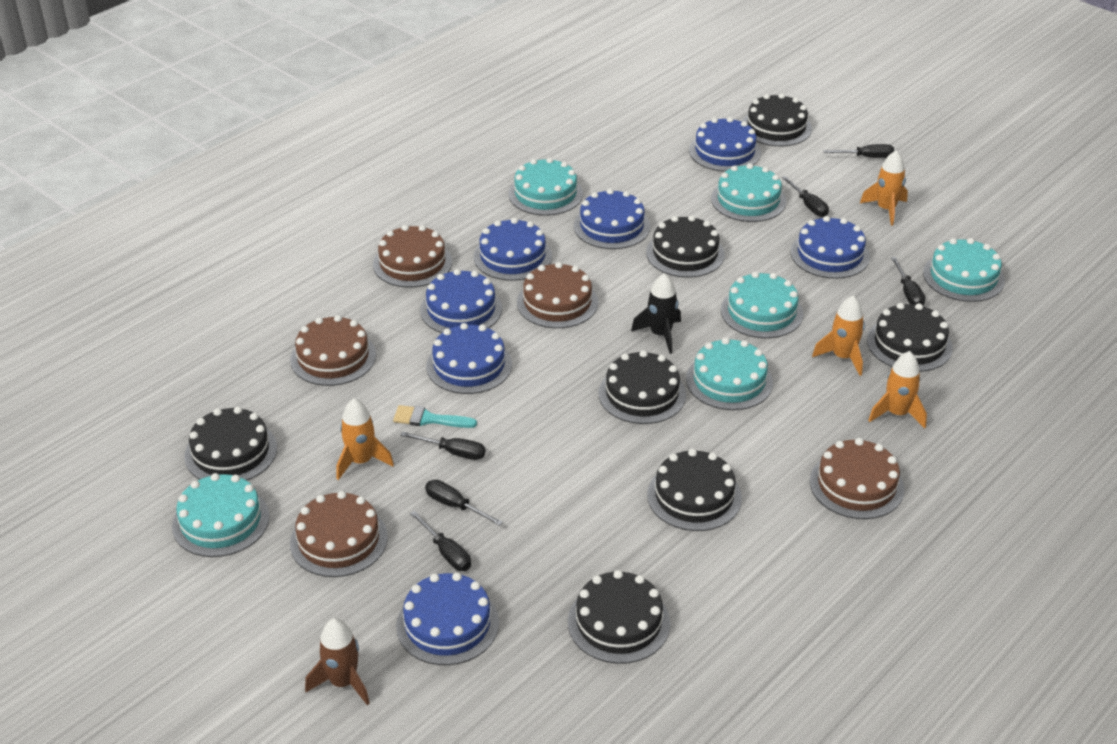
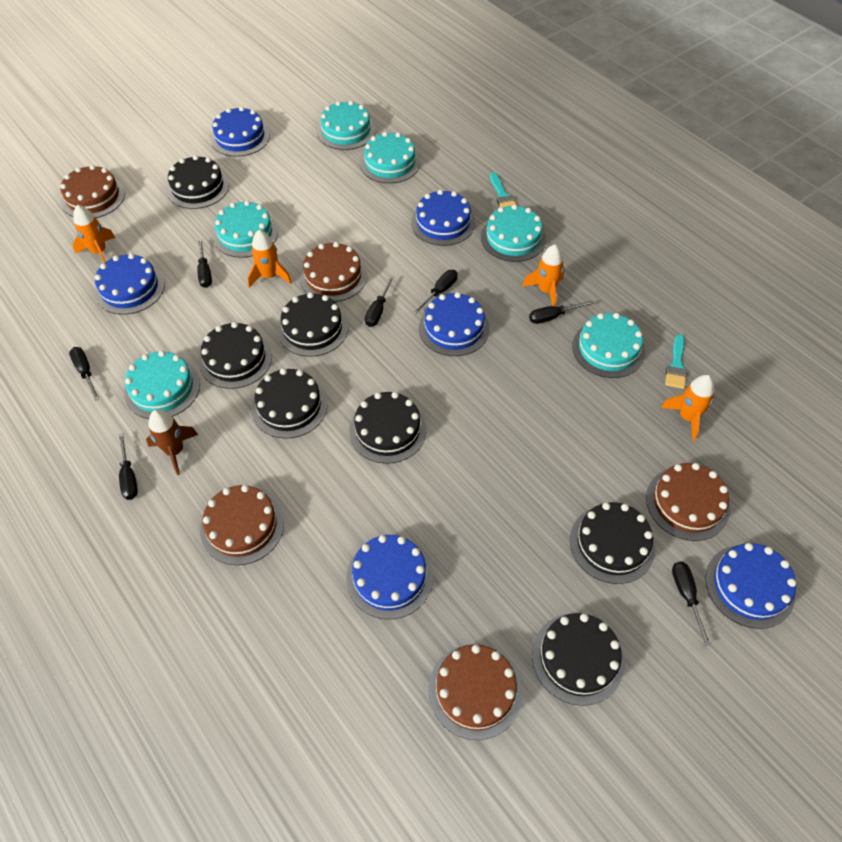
black rocket: 1 -> 0
black screwdriver: 6 -> 7
blue cake: 7 -> 6
turquoise brush: 1 -> 2

